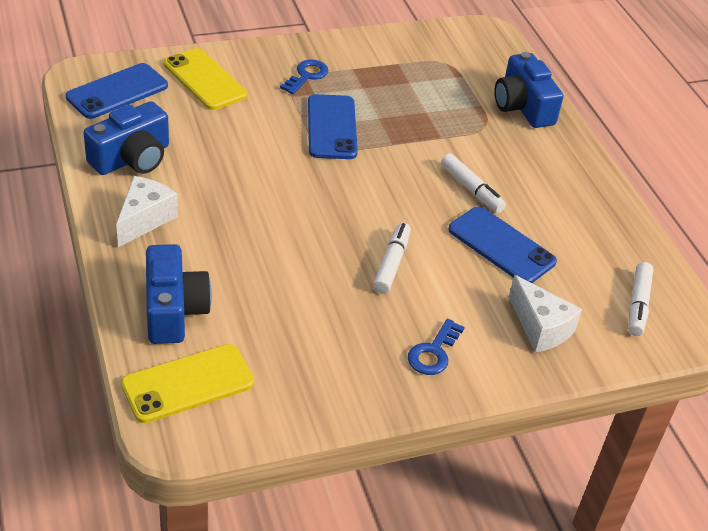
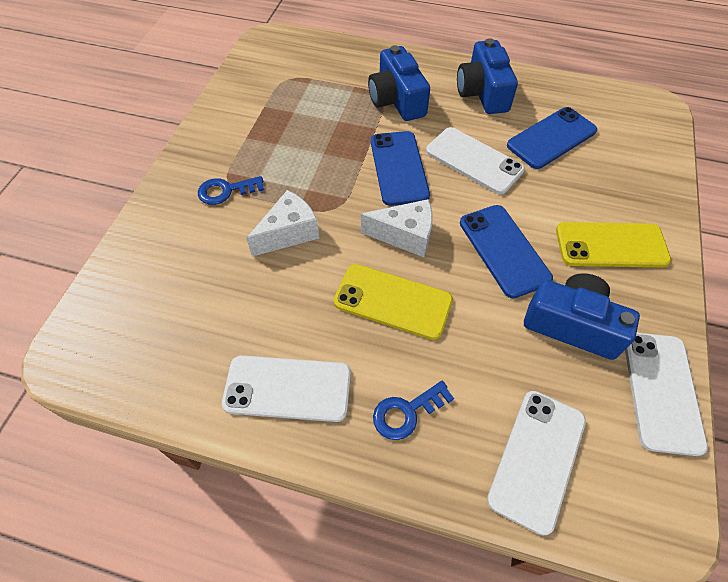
white marker: 3 -> 0
white phone: 0 -> 4

